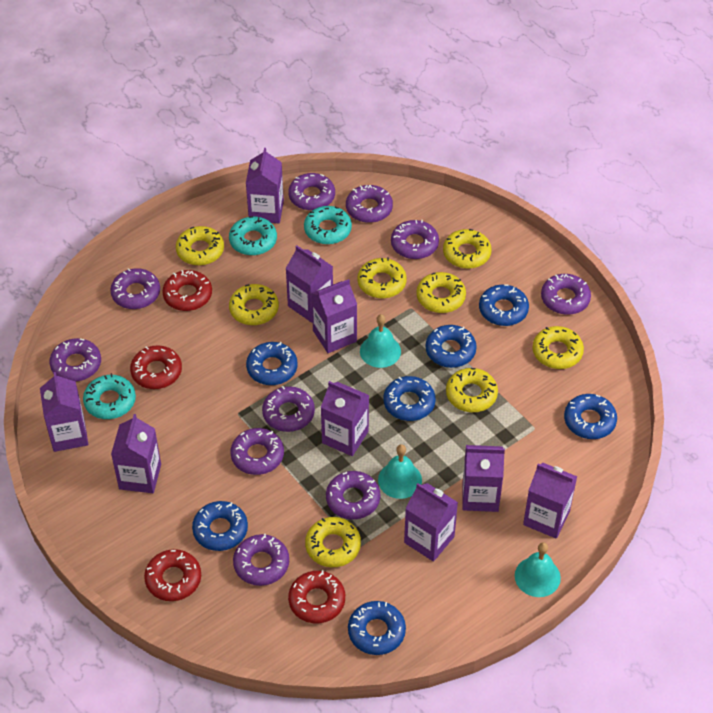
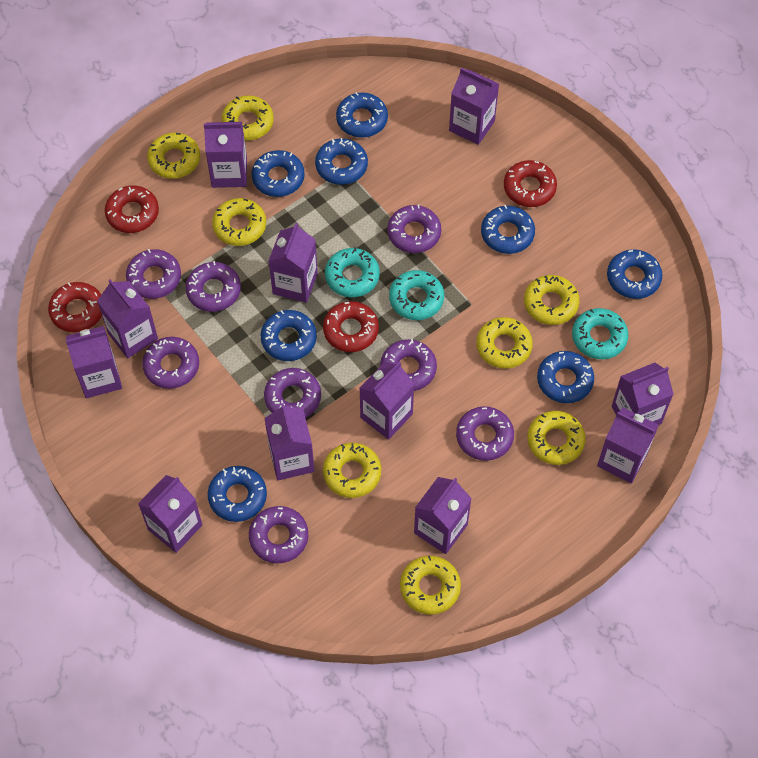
blue donut: 7 -> 8
purple carton: 9 -> 11
purple donut: 10 -> 8
turquoise bell: 3 -> 0

